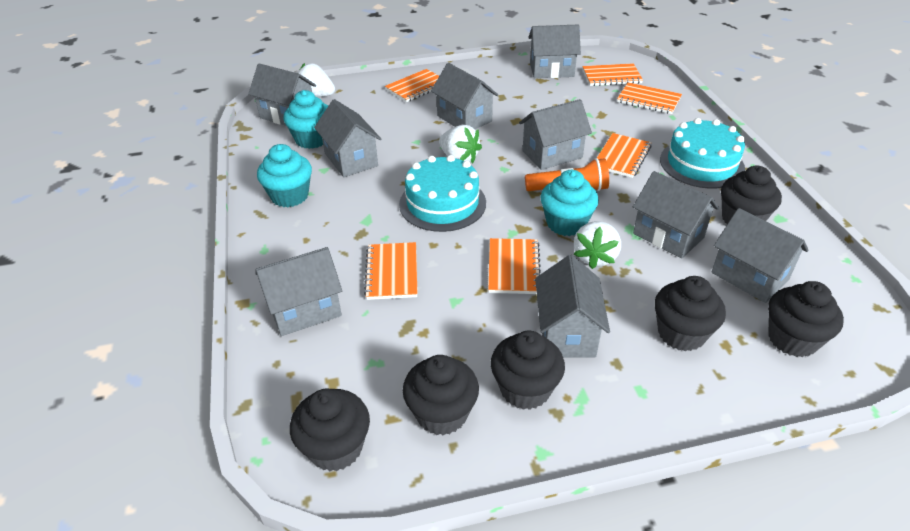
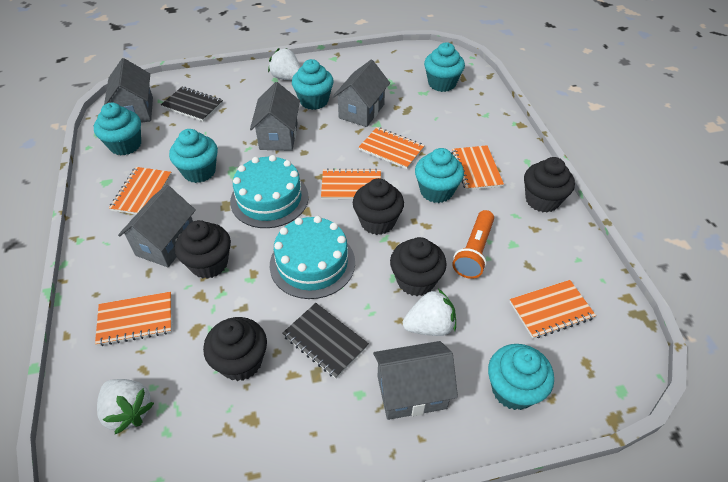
black cupcake: 6 -> 5
black notebook: 0 -> 2
grey house: 9 -> 5
turquoise cupcake: 3 -> 6

